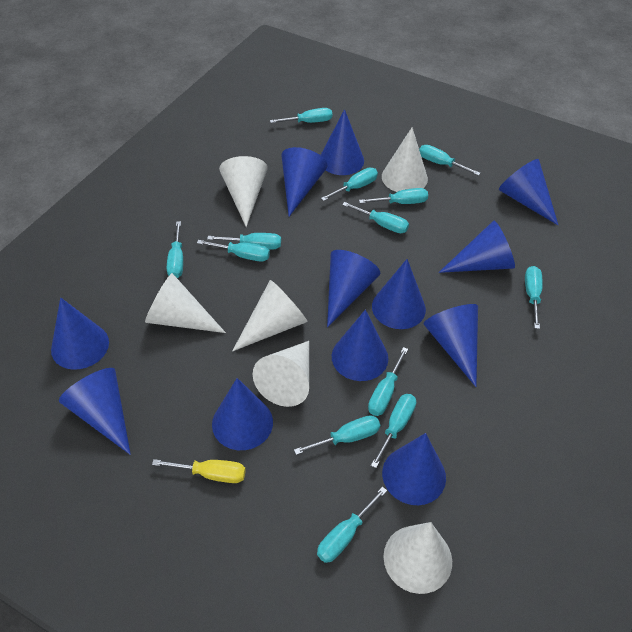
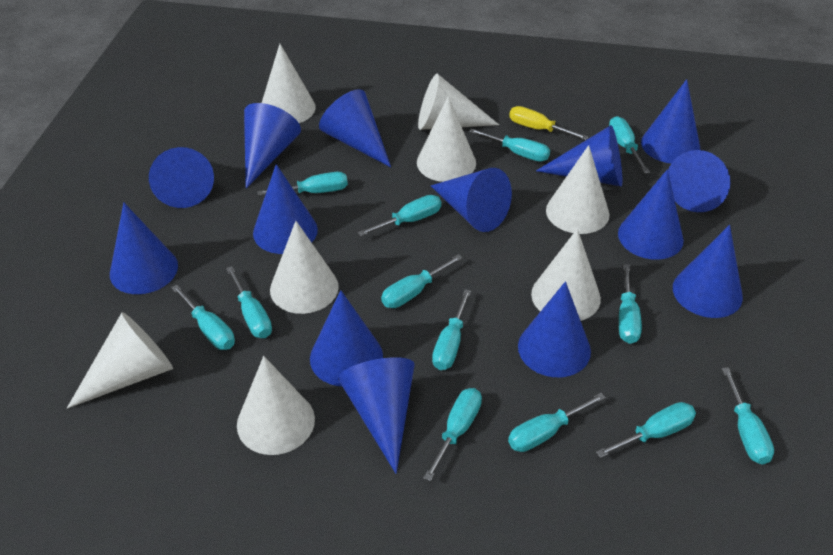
blue cone: 12 -> 14
white cone: 6 -> 8

